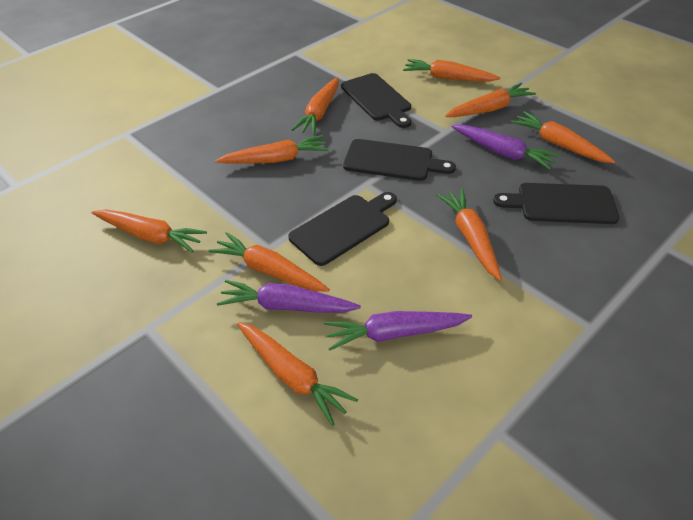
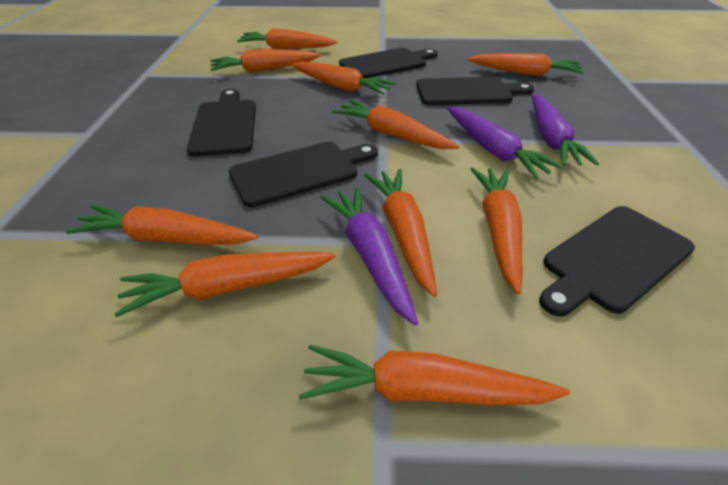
black cutting board: 4 -> 5
orange carrot: 9 -> 10

